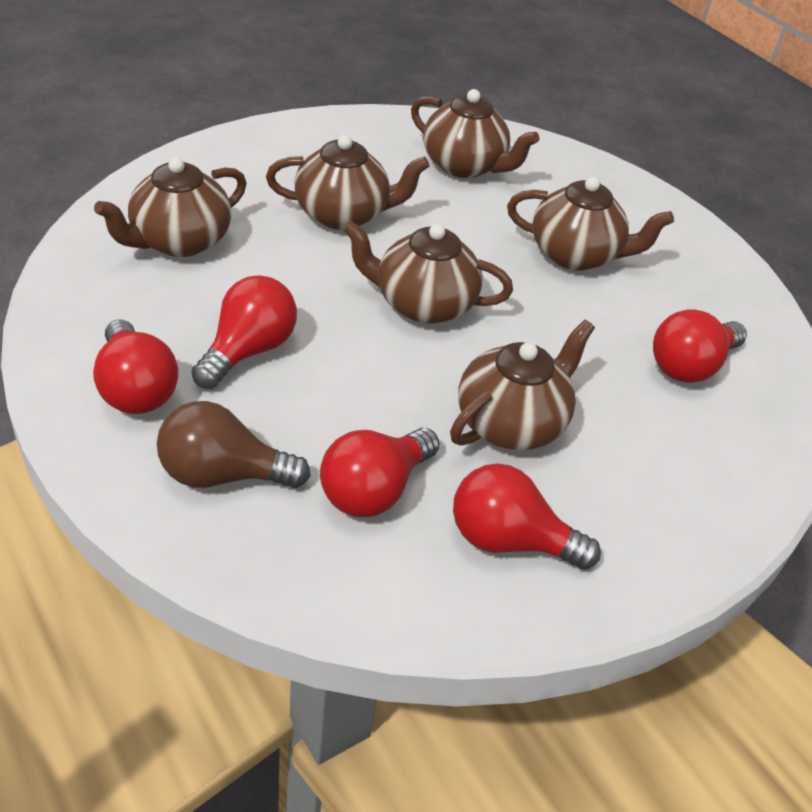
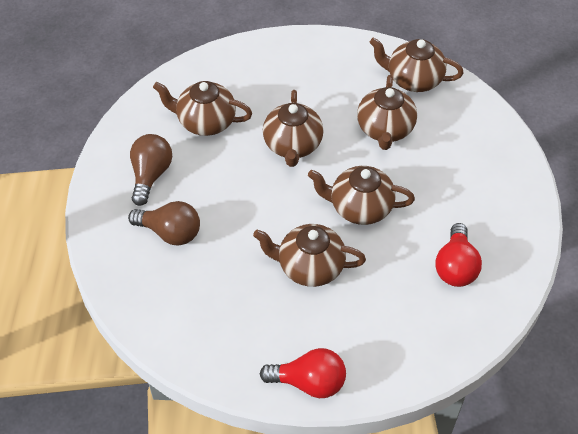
brown light bulb: 1 -> 2
red light bulb: 5 -> 2

